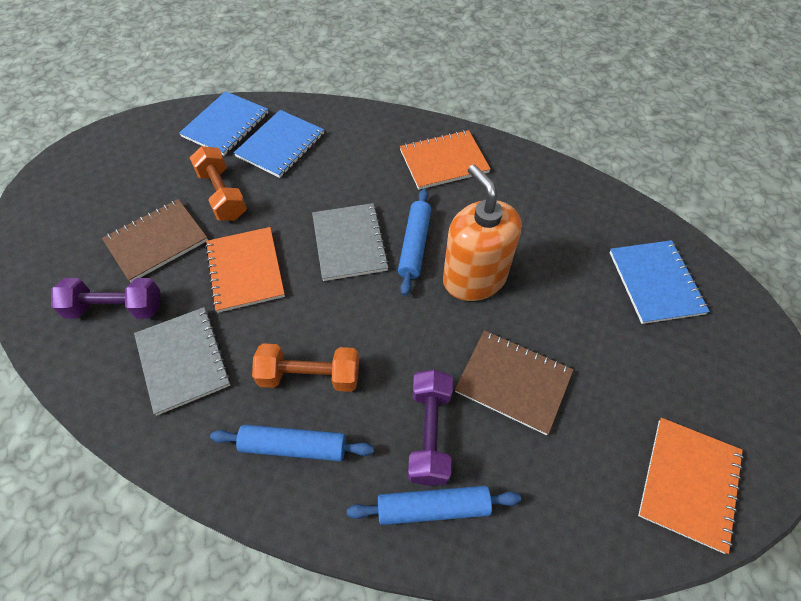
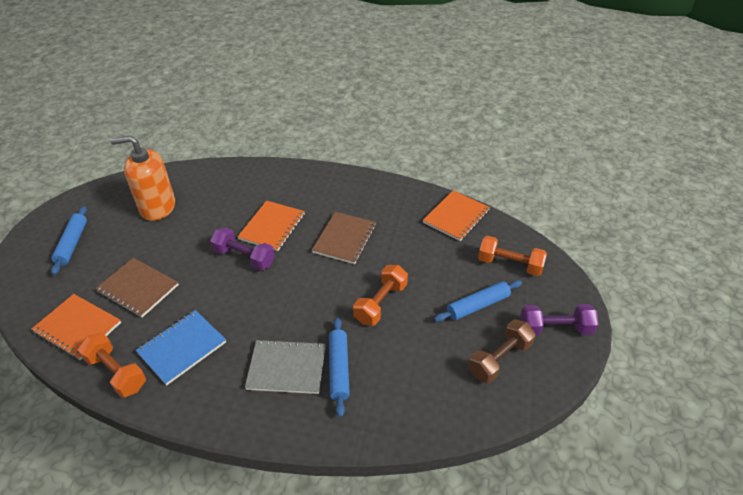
blue notebook: 3 -> 1
brown dumbbell: 0 -> 1
grey notebook: 2 -> 1
orange dumbbell: 2 -> 3

